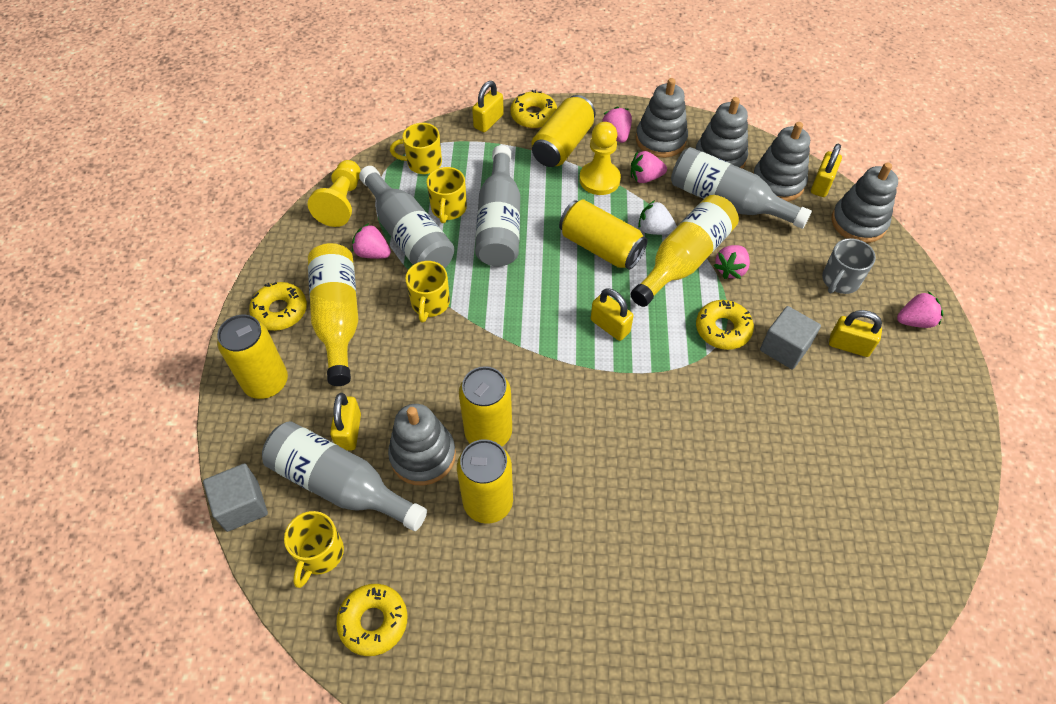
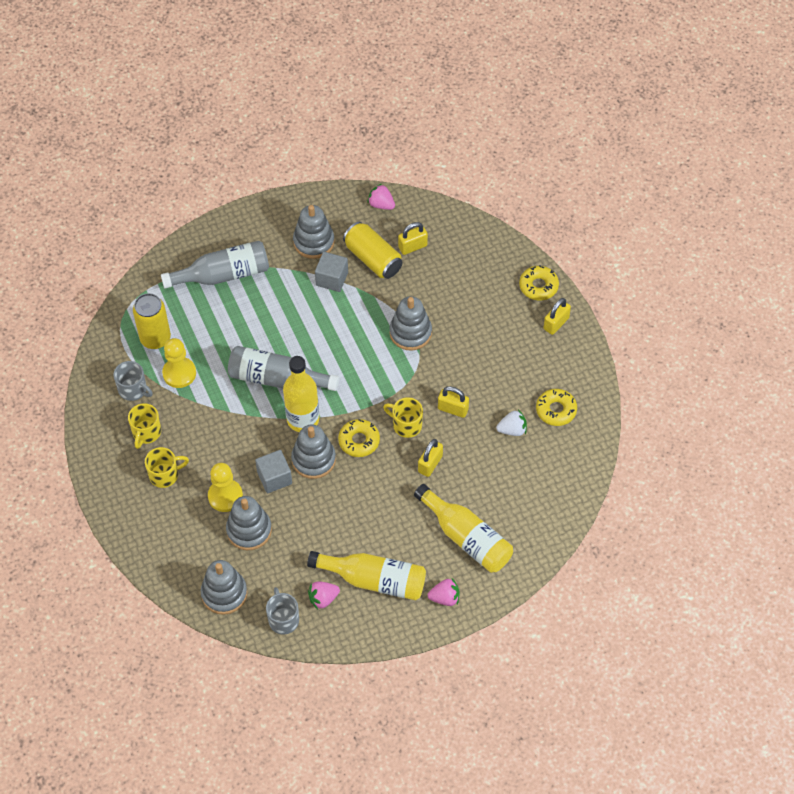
grey bottle: 4 -> 2
grey mug: 1 -> 2
pink strawberry: 5 -> 3
yellow bottle: 2 -> 3
yellow can: 5 -> 2
yellow donut: 4 -> 3
yellow mug: 4 -> 3
yellow padlock: 5 -> 4

